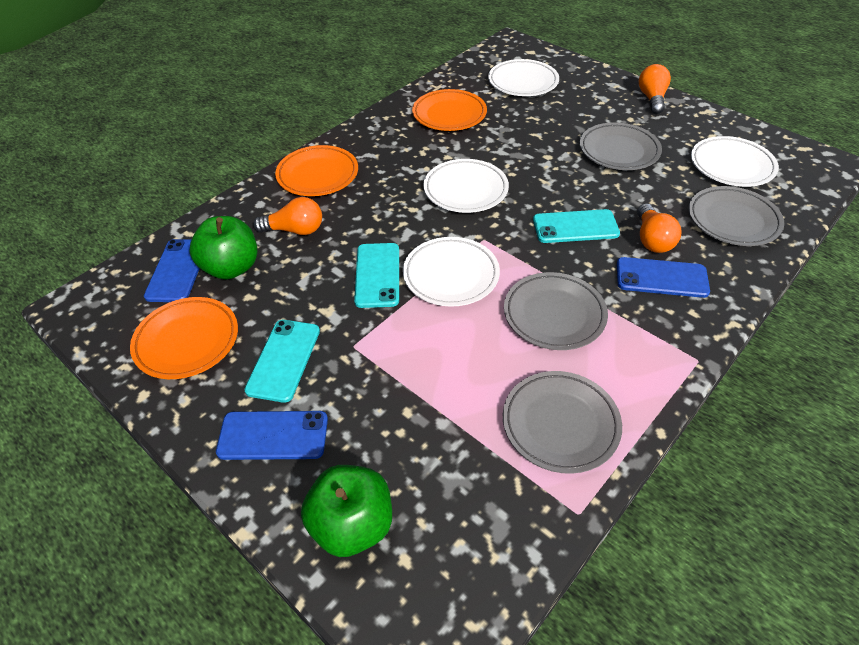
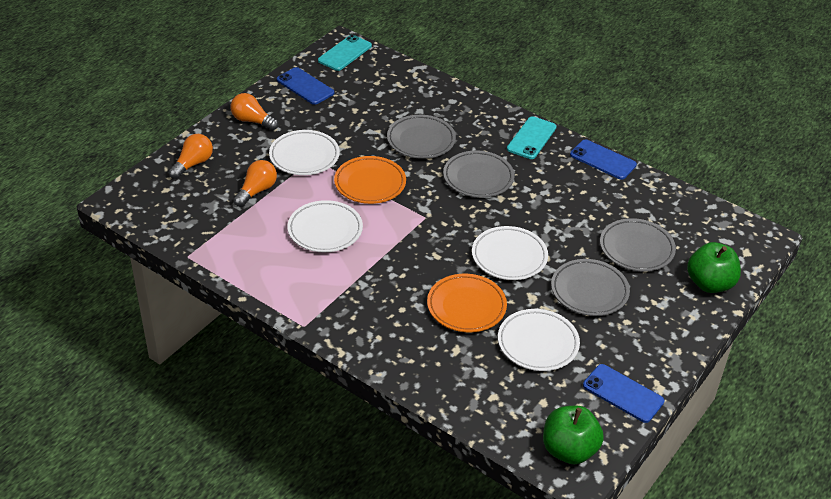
orange plate: 3 -> 2
turquoise phone: 3 -> 2

